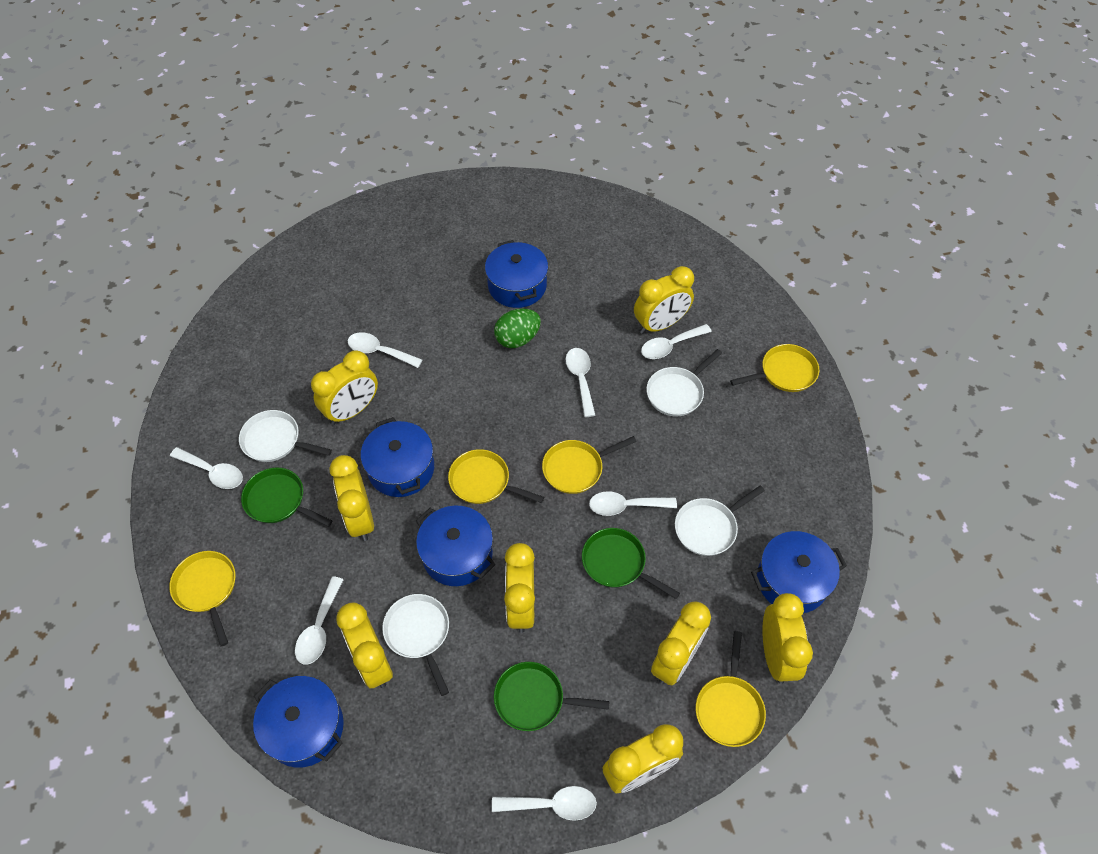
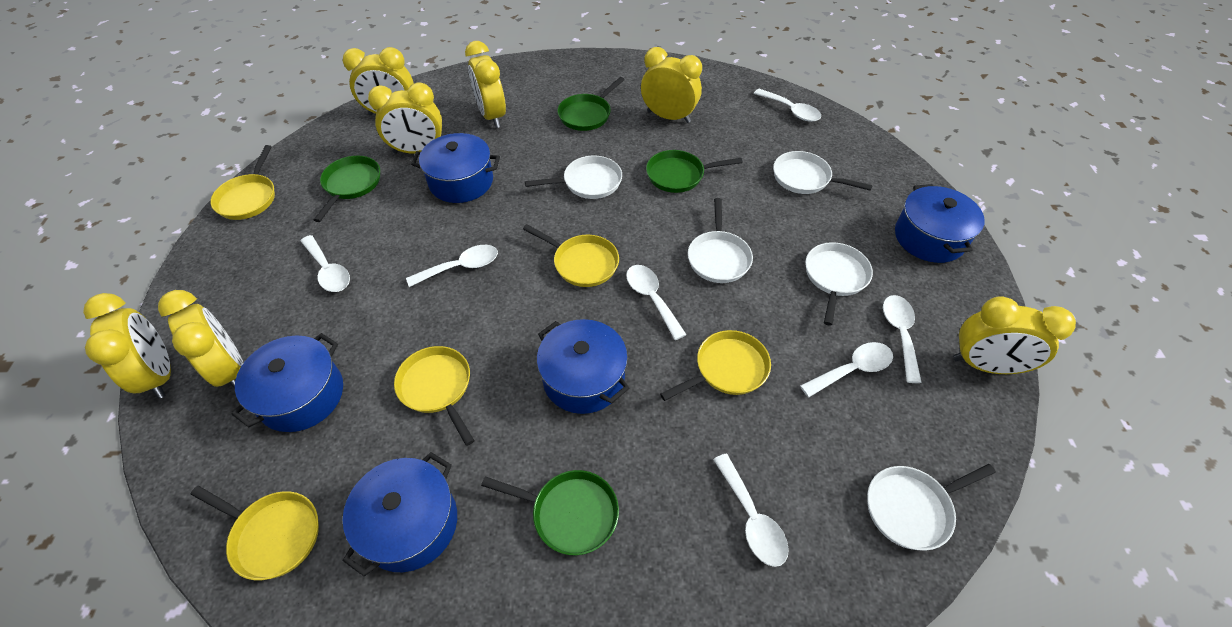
green egg: 1 -> 0
green pan: 3 -> 4
white pan: 4 -> 5
yellow clock: 8 -> 7

